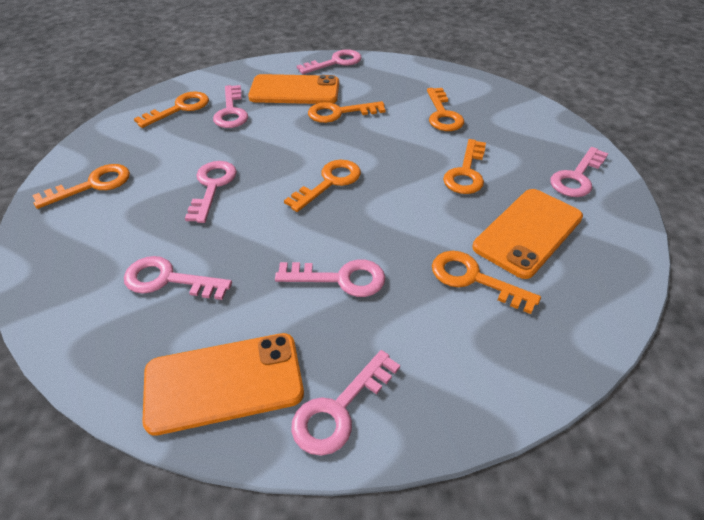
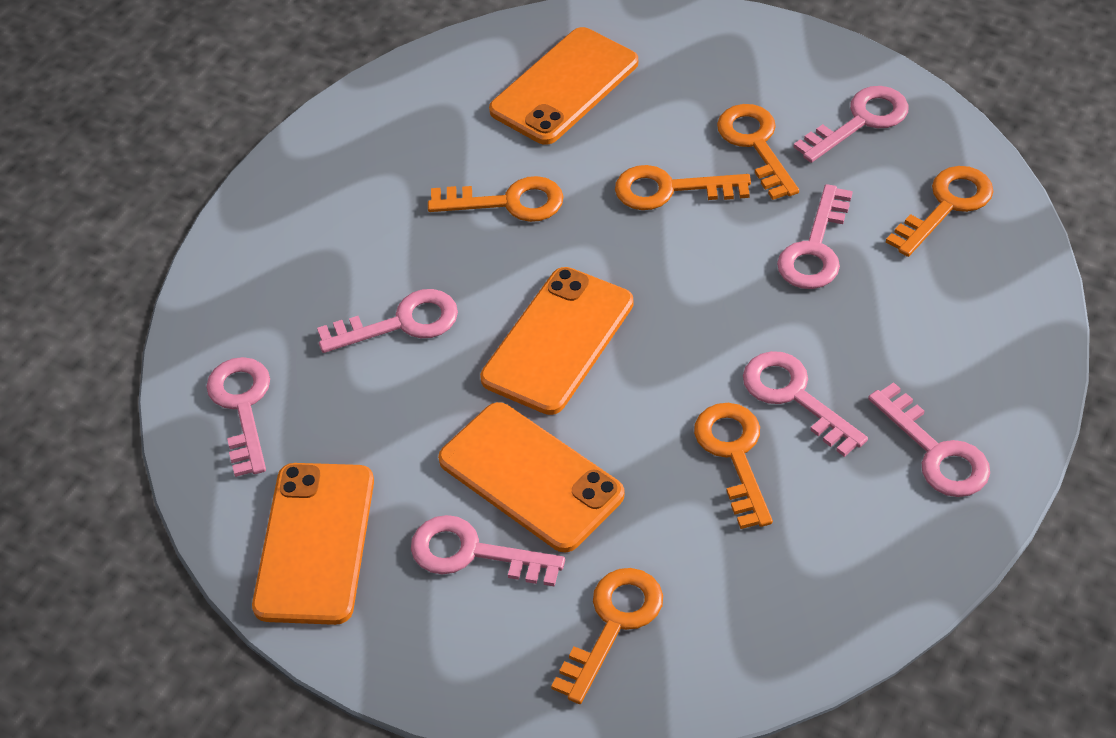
orange key: 7 -> 6
orange phone: 3 -> 4

